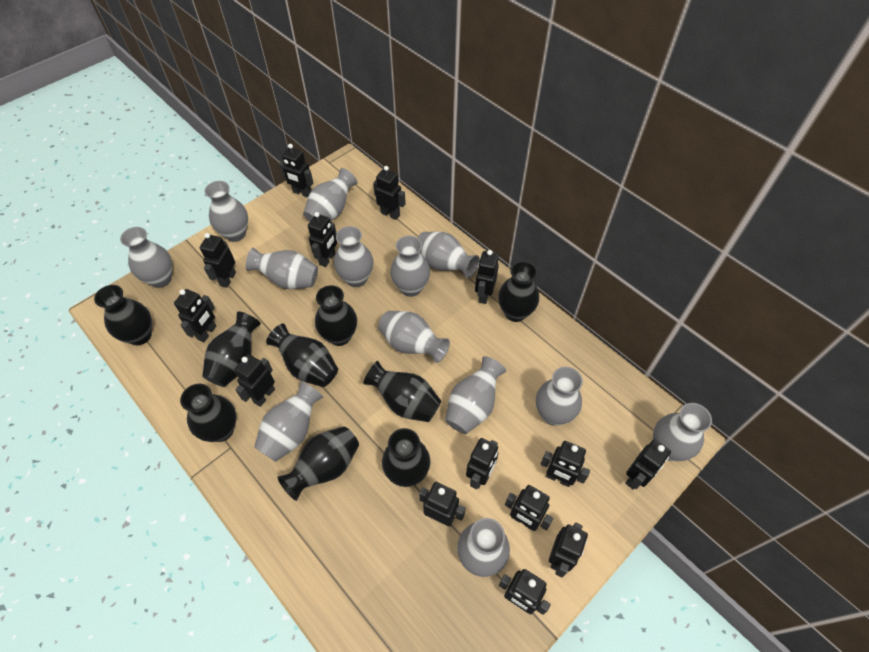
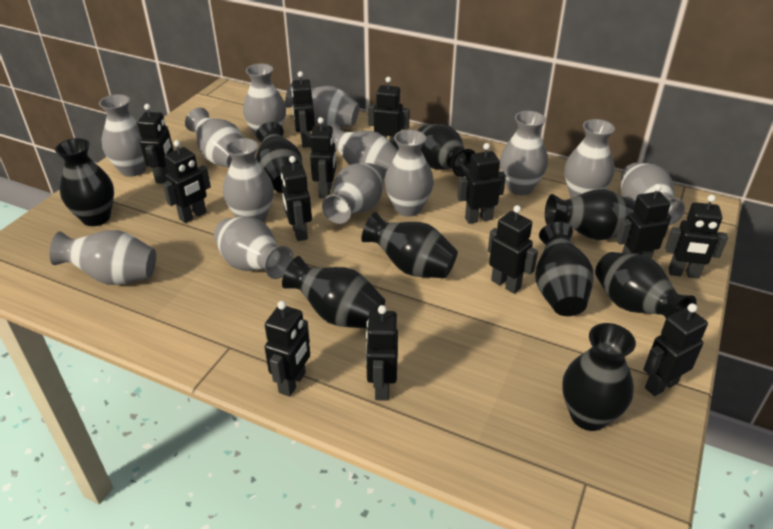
black robot: 14 -> 13

